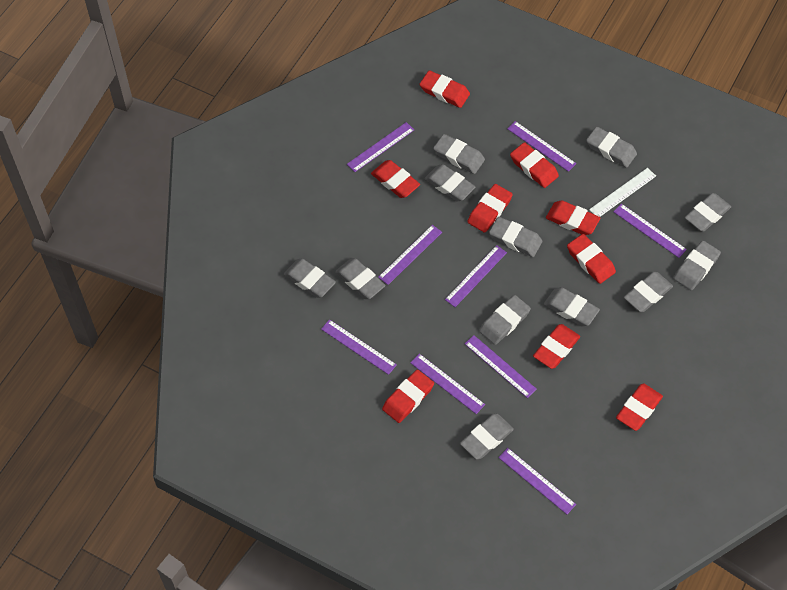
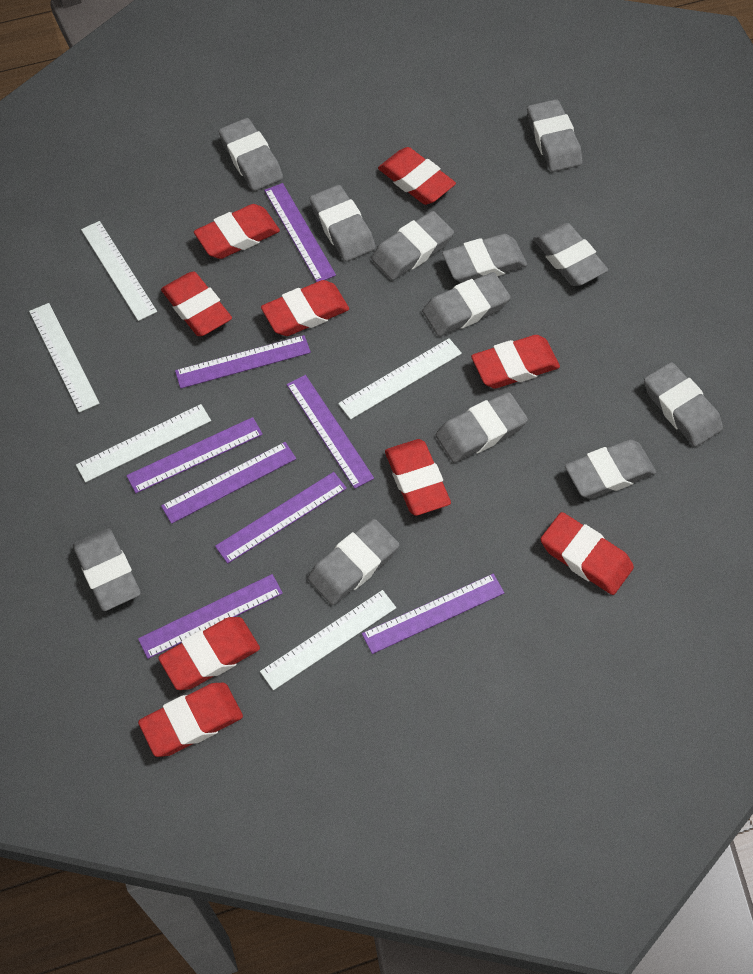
purple ruler: 9 -> 8
white ruler: 1 -> 5

